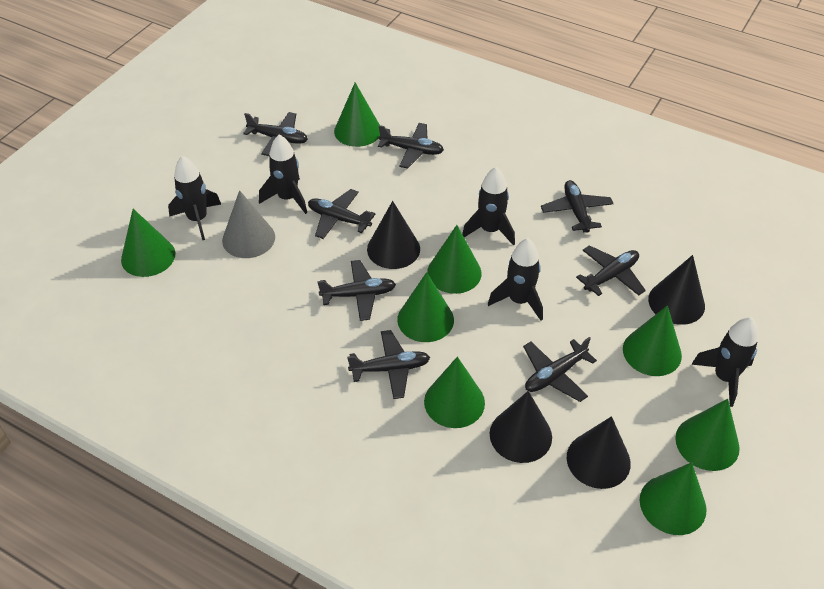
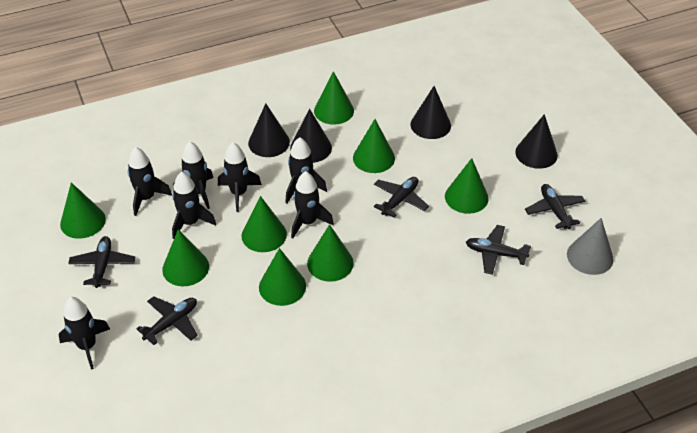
black plane: 8 -> 5
black rocket: 5 -> 7

